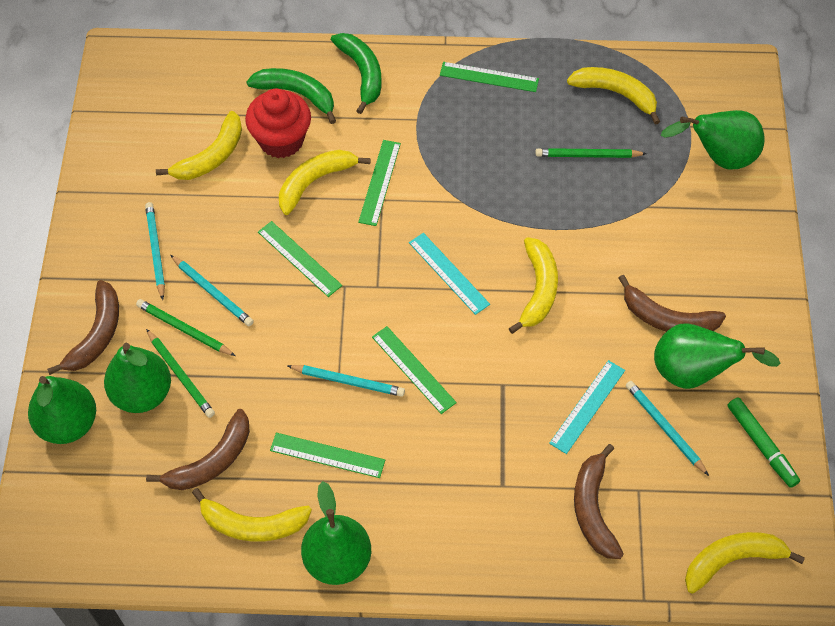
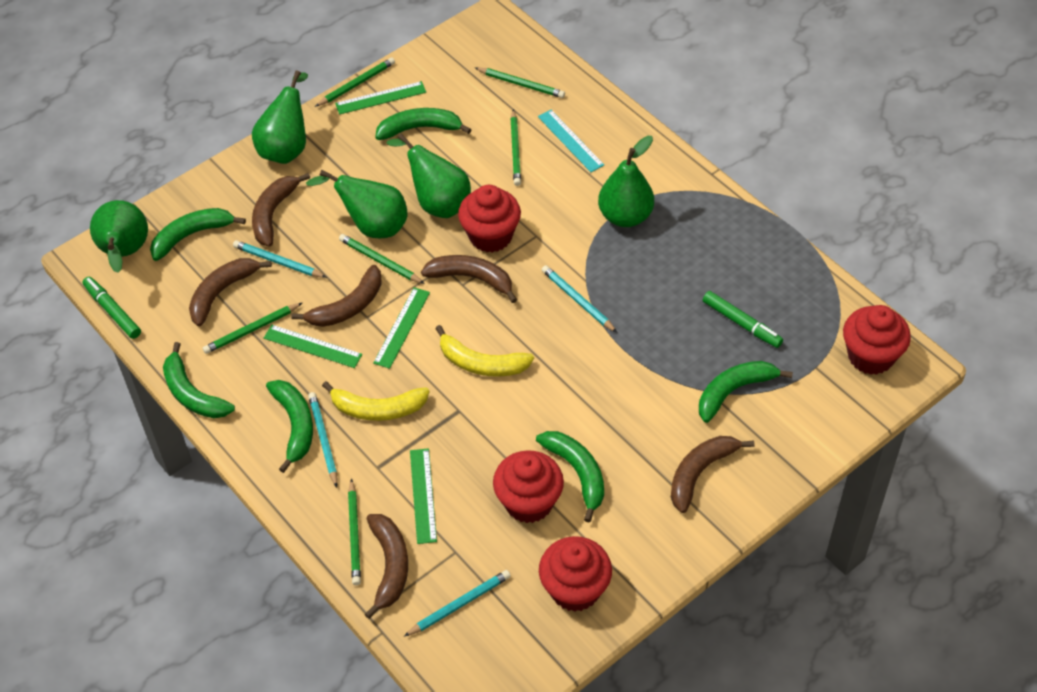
brown banana: 4 -> 6
green banana: 2 -> 6
green marker: 1 -> 2
green pencil: 3 -> 6
green ruler: 5 -> 4
red cupcake: 1 -> 4
turquoise ruler: 2 -> 1
yellow banana: 6 -> 2

